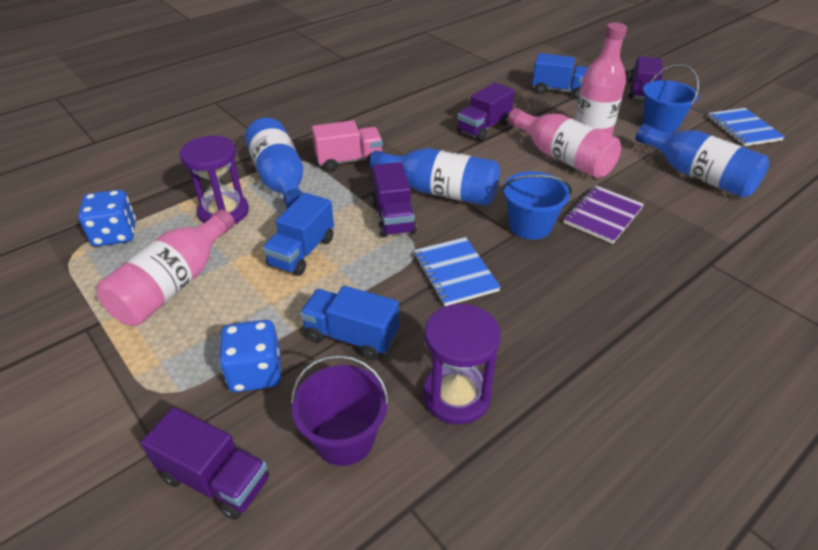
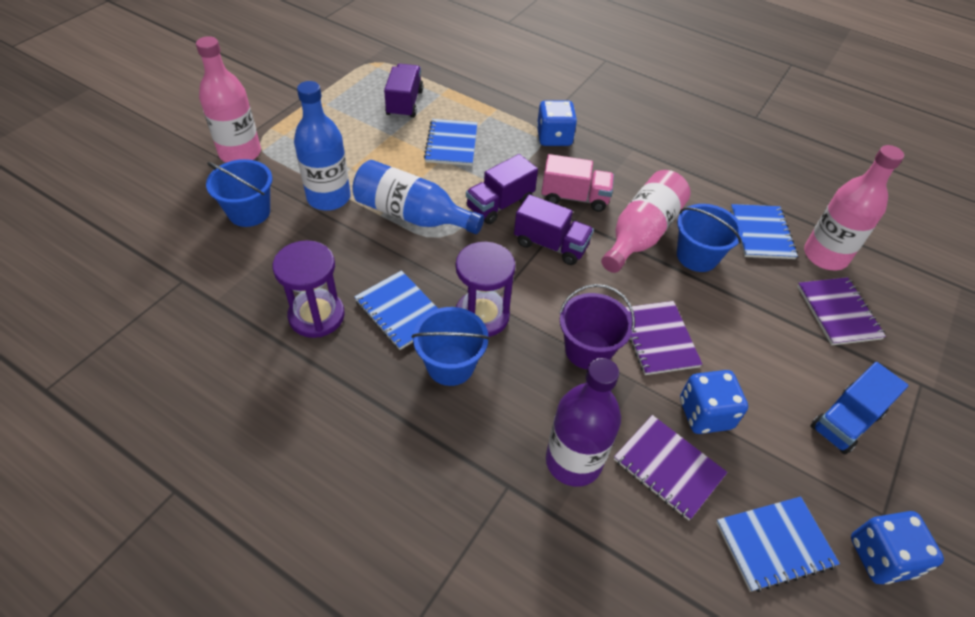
blue bottle: 3 -> 2
blue bucket: 2 -> 3
blue dice: 2 -> 3
blue notebook: 2 -> 4
blue truck: 3 -> 1
purple bottle: 0 -> 1
purple notebook: 1 -> 3
purple truck: 4 -> 3

